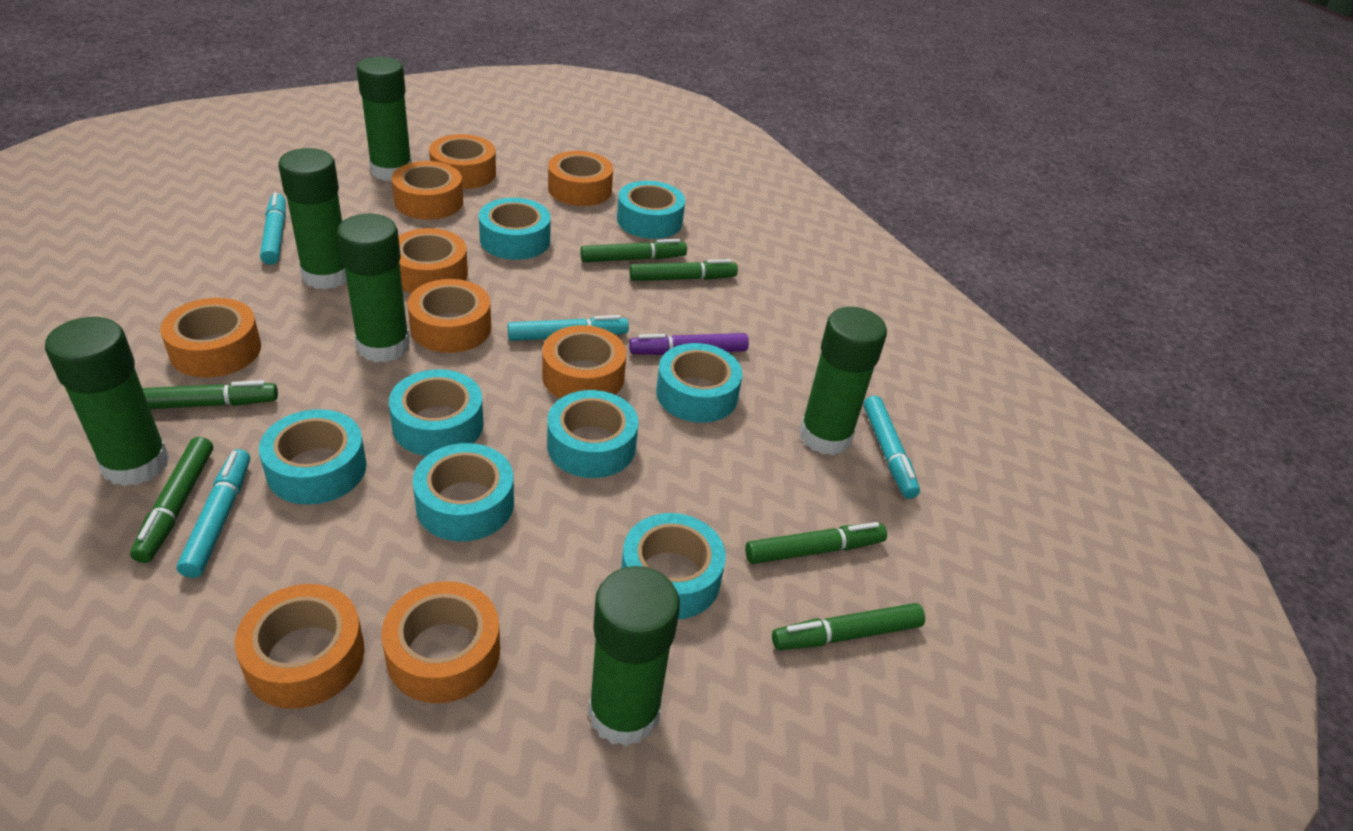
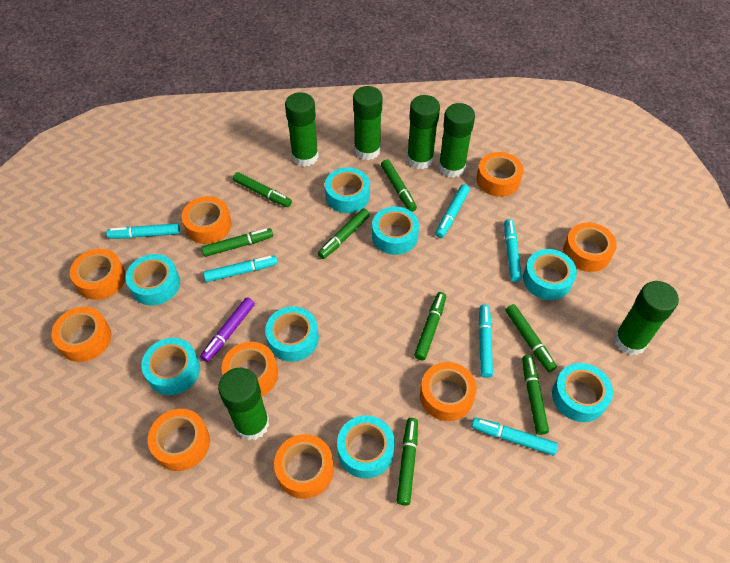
green marker: 6 -> 8
turquoise marker: 4 -> 6

